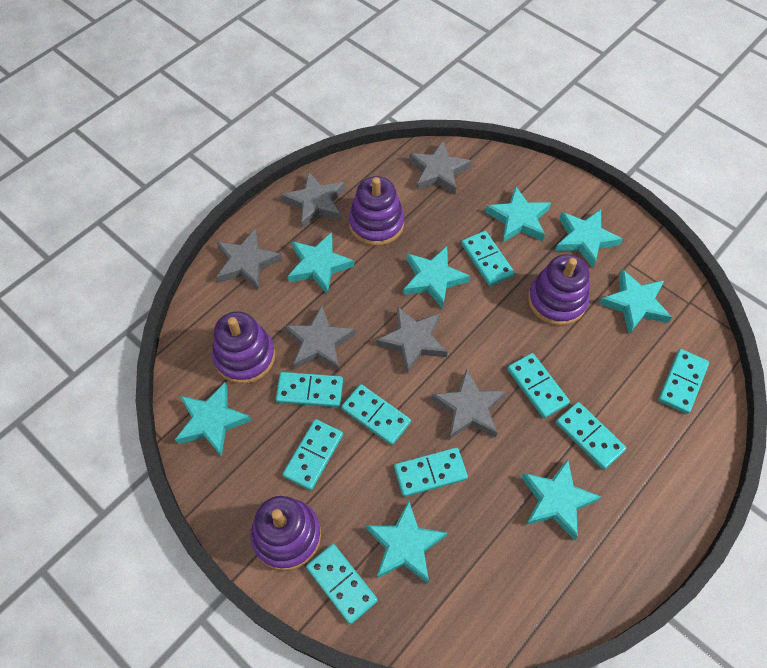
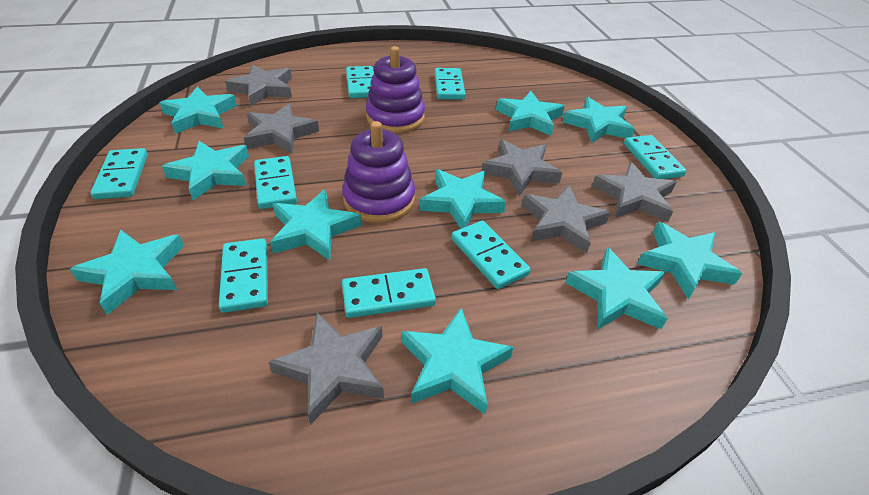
purple stacking toy: 4 -> 2
turquoise domino: 9 -> 8
turquoise star: 8 -> 10

